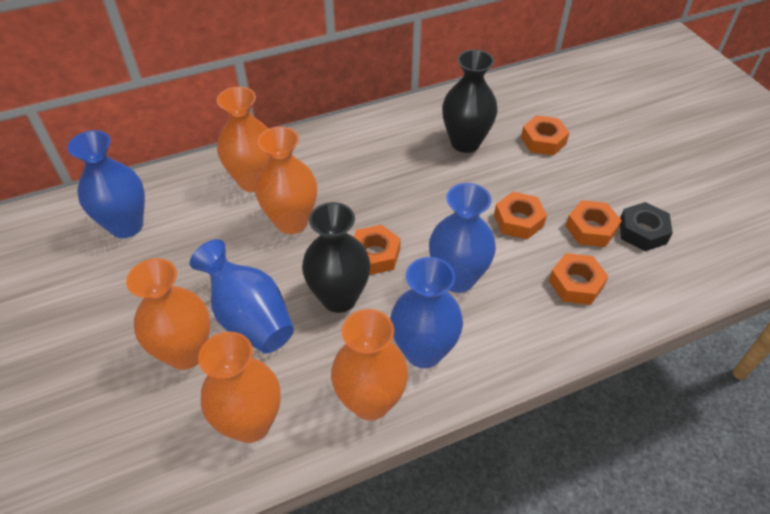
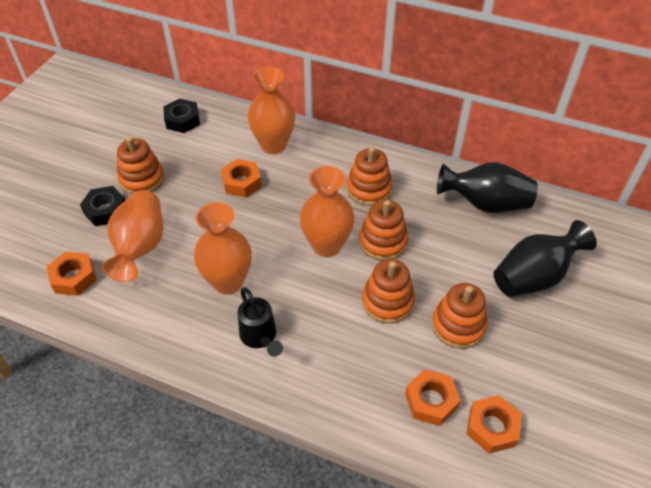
black nut: 1 -> 2
black watering can: 0 -> 1
blue vase: 4 -> 0
orange nut: 5 -> 4
orange stacking toy: 0 -> 5
orange vase: 5 -> 4

